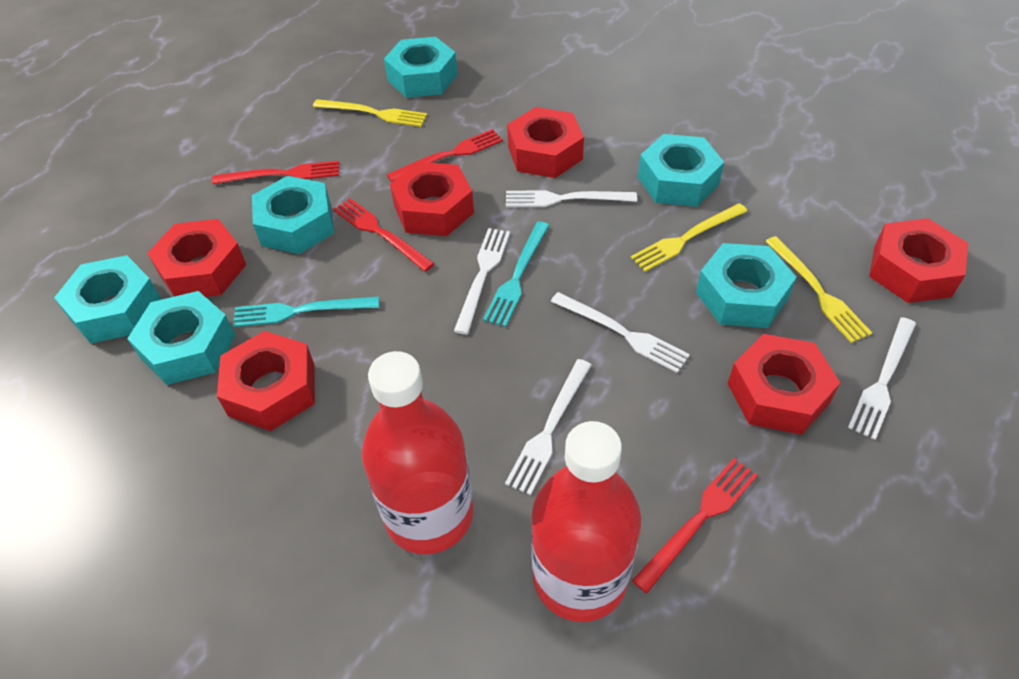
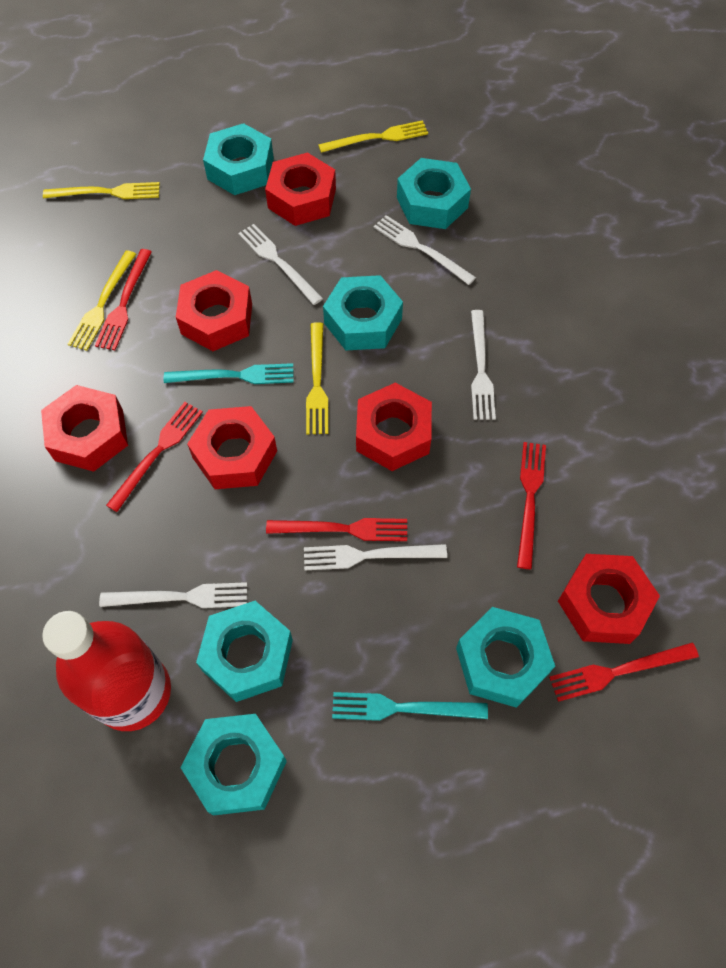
red bottle: 2 -> 1
red fork: 4 -> 5
yellow fork: 3 -> 4

